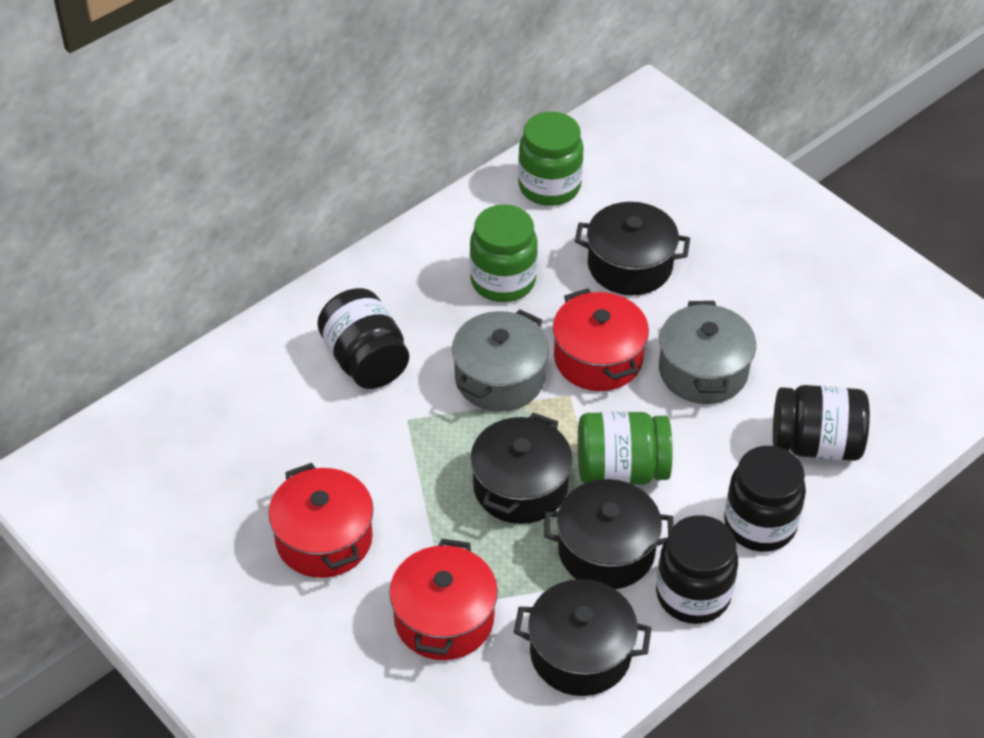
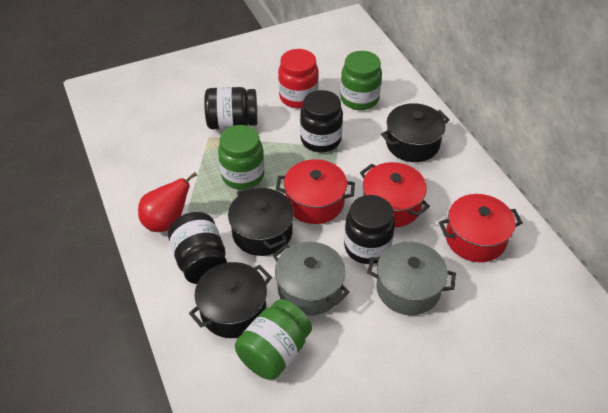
black pot: 4 -> 3
red jar: 0 -> 1
red pear: 0 -> 1

